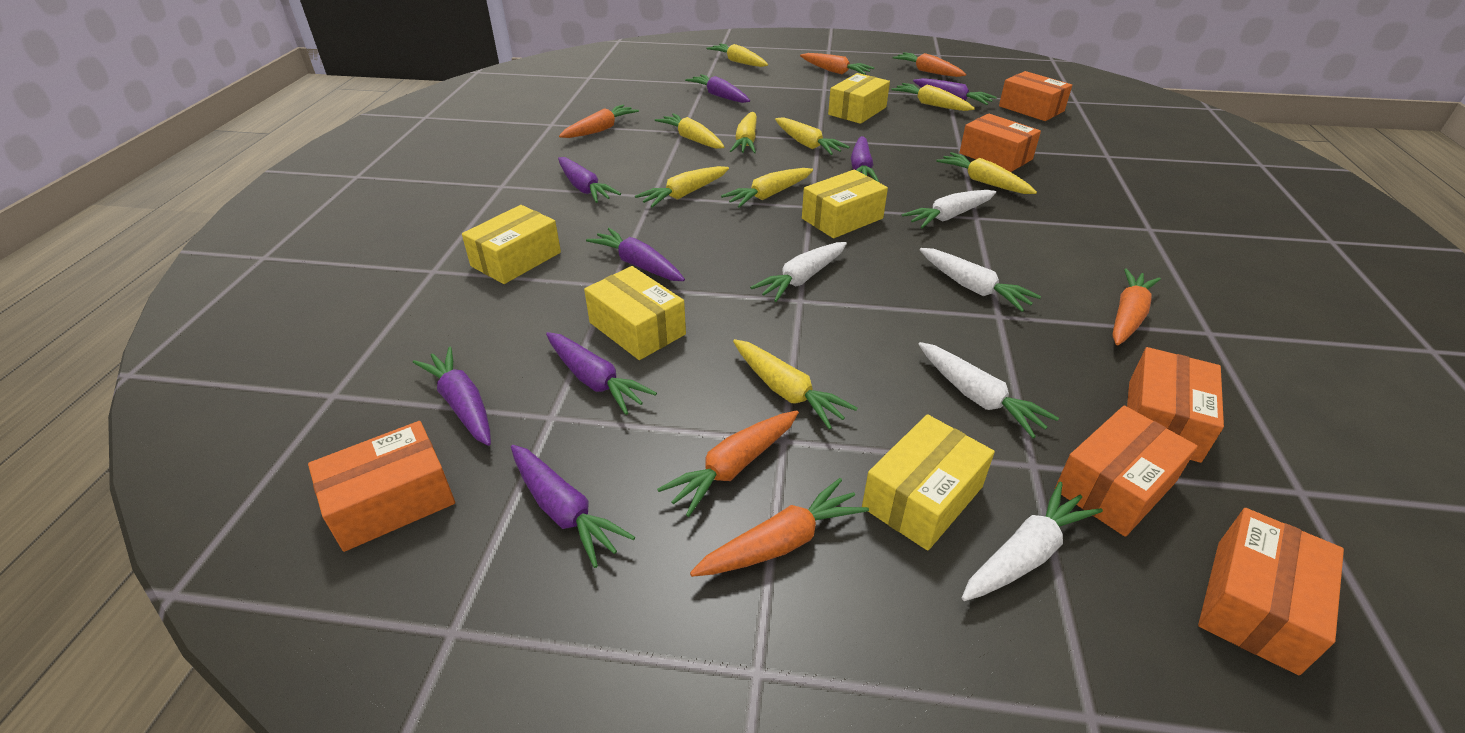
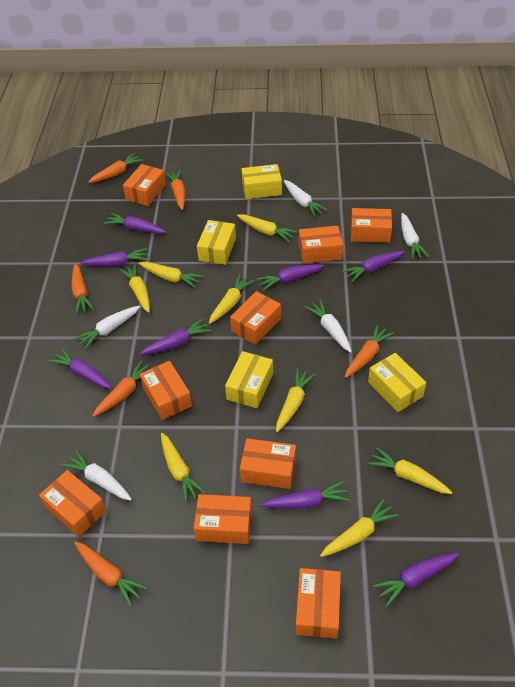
orange box: 6 -> 9
yellow box: 5 -> 4
yellow carrot: 9 -> 8

